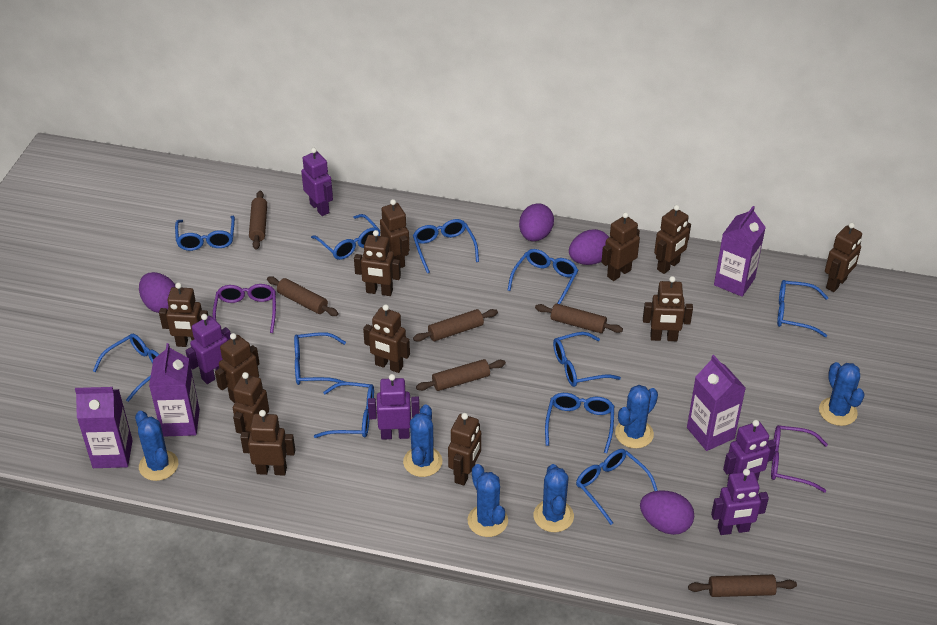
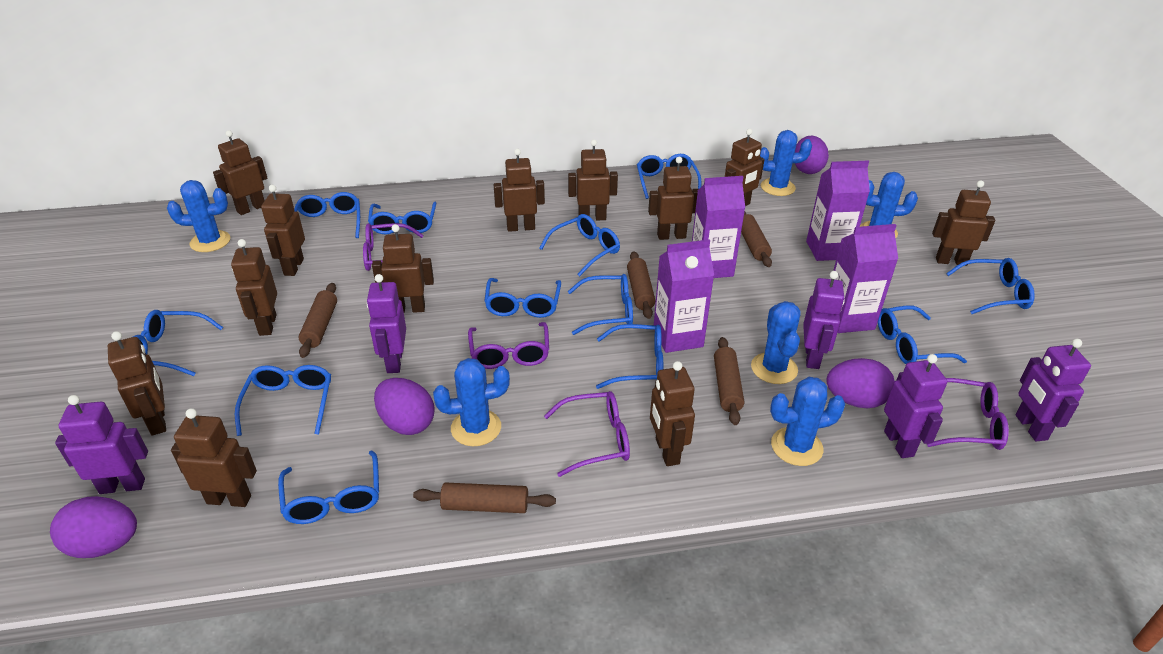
blue glasses: 11 -> 12
brown rolling pin: 6 -> 5
purple glasses: 2 -> 4

